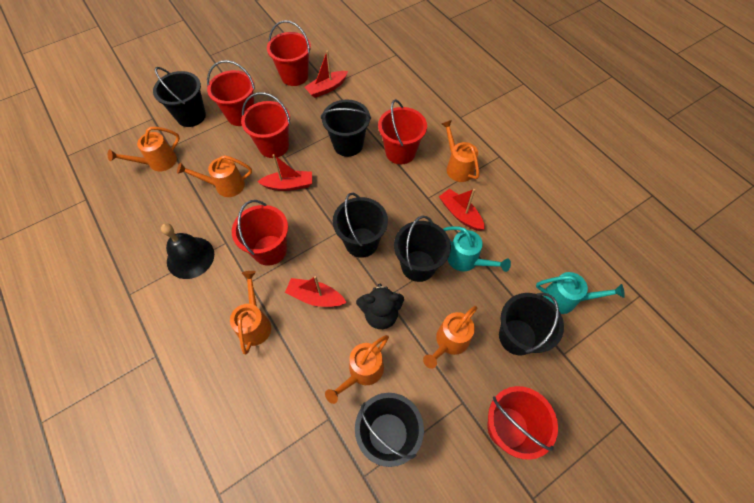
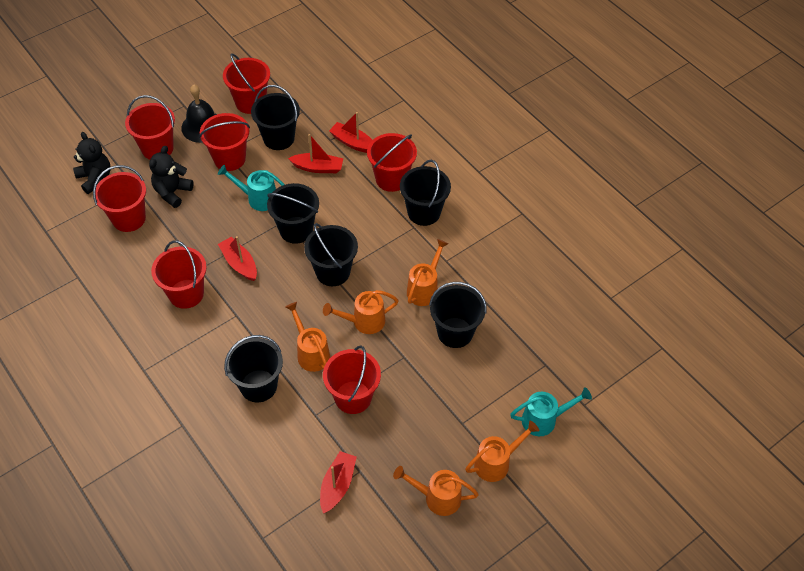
black teddy bear: 1 -> 2
orange watering can: 6 -> 5
red bucket: 6 -> 7

